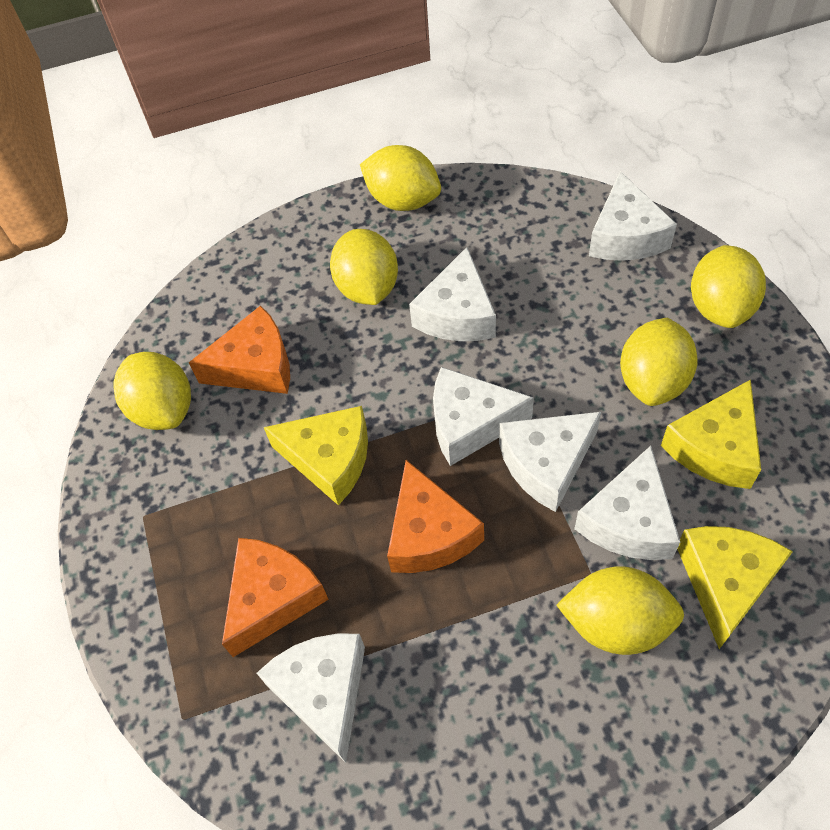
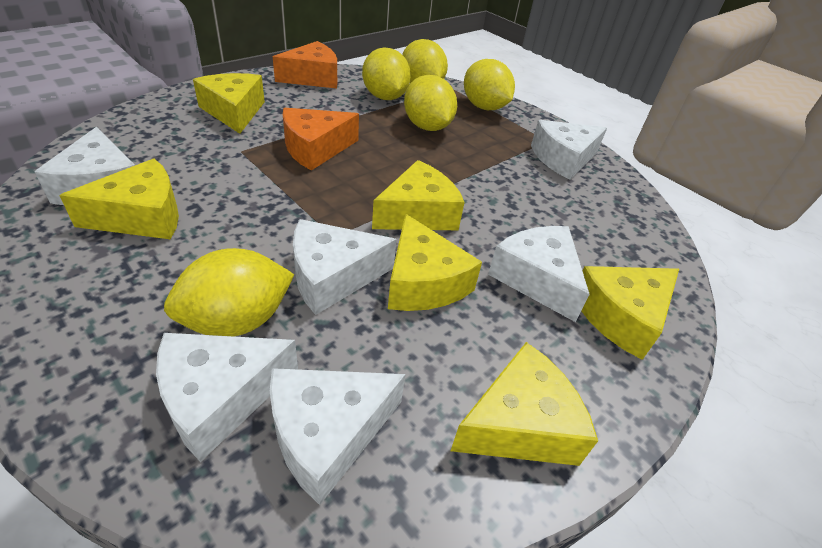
orange cheese: 3 -> 2
yellow cheese: 3 -> 6
yellow lemon: 6 -> 5

